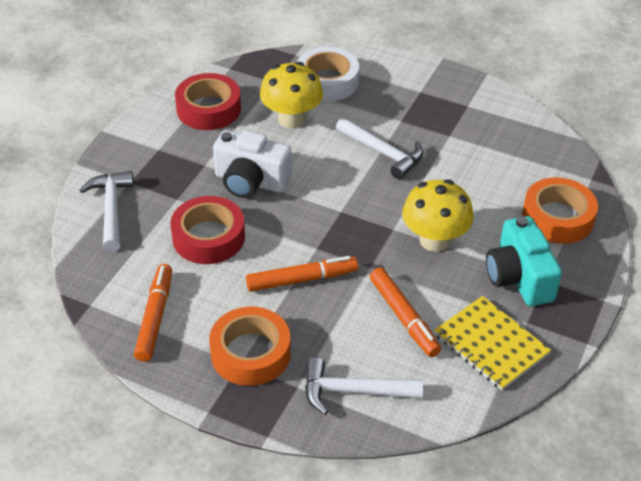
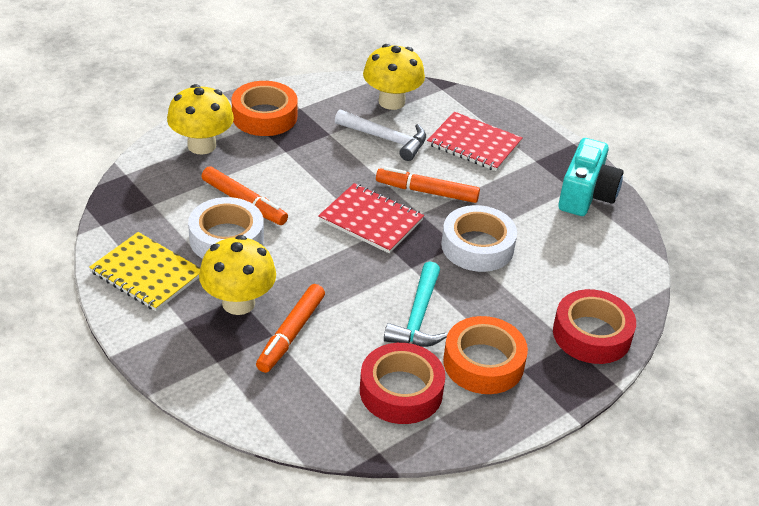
red notebook: 0 -> 2
turquoise hammer: 0 -> 1
white camera: 1 -> 0
white hammer: 3 -> 1
white tape: 1 -> 2
yellow mushroom: 2 -> 3

